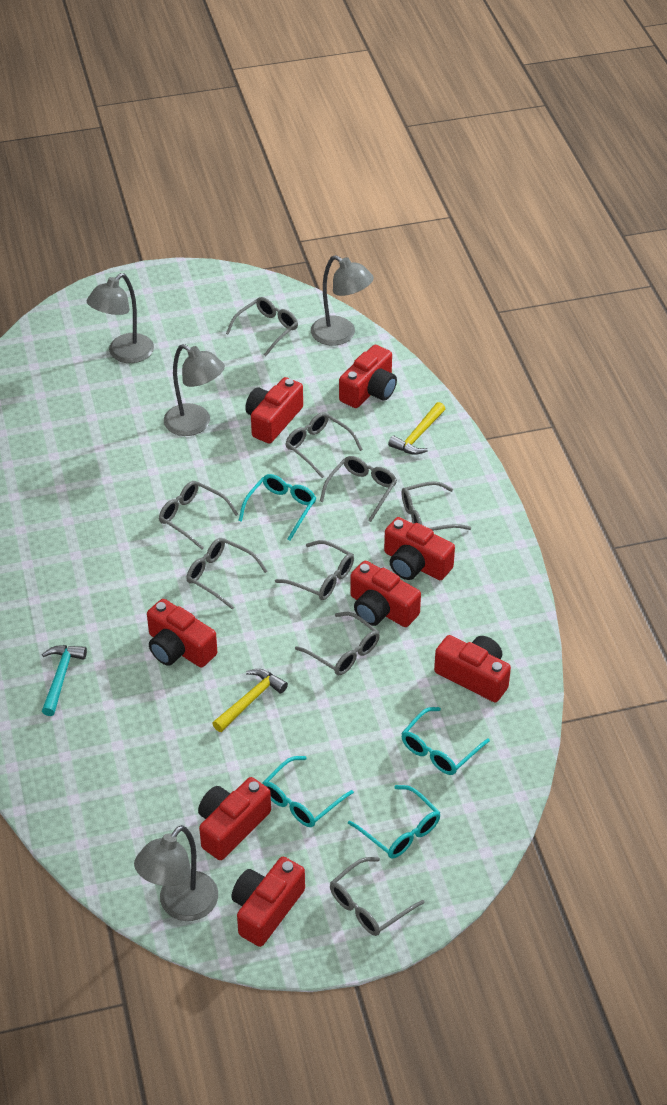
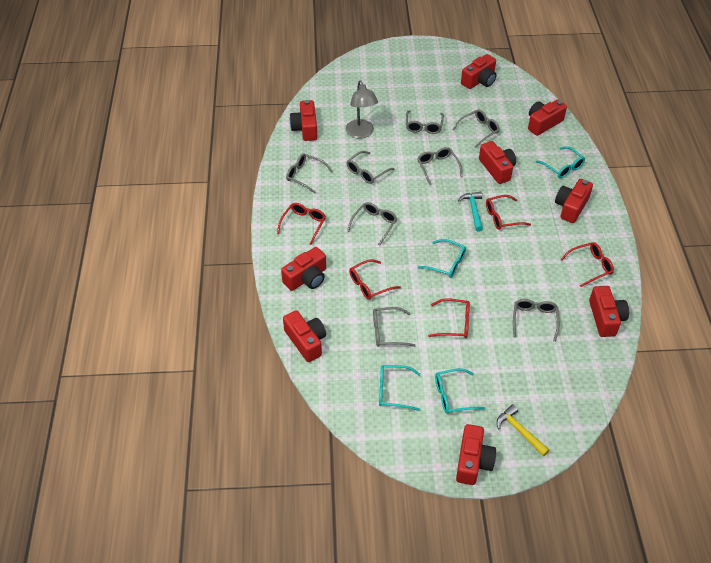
grey glasses: 9 -> 8
grey lamp: 4 -> 1
red camera: 8 -> 9
red glasses: 0 -> 5
yellow hammer: 2 -> 1

